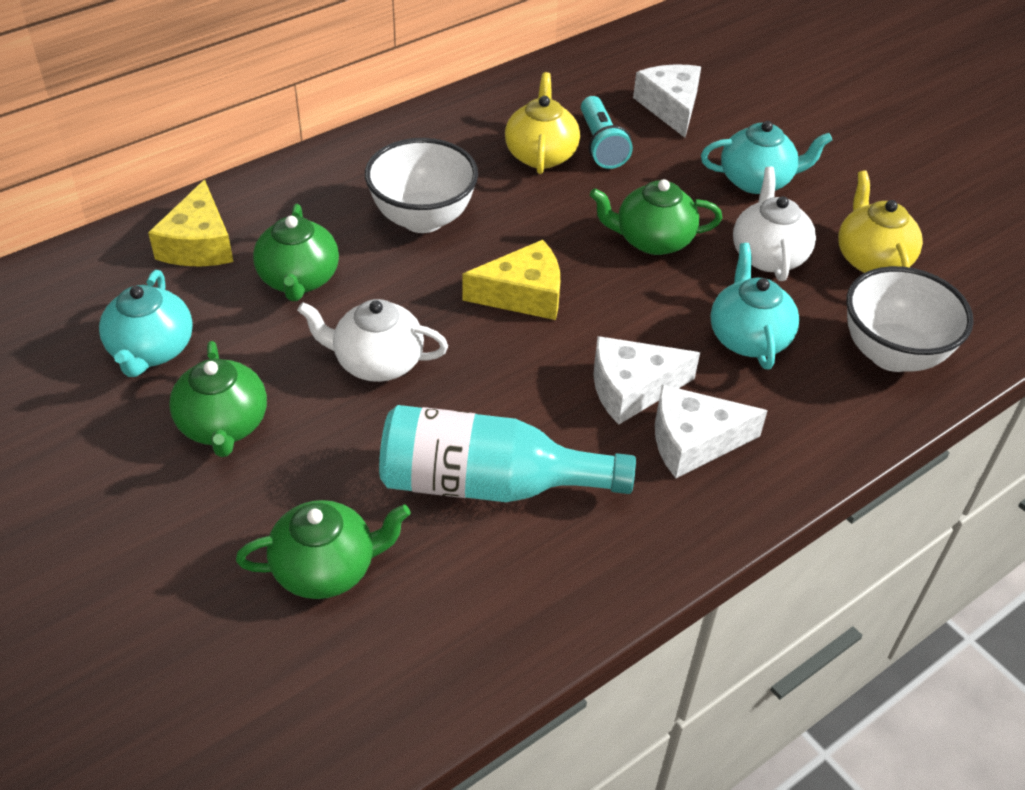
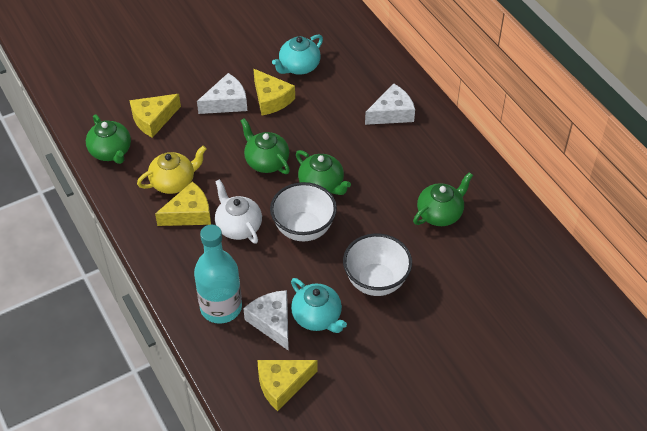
turquoise flashlight: 1 -> 0
turquoise teapot: 3 -> 2
white teapot: 2 -> 1
yellow cheese: 2 -> 4
yellow teapot: 2 -> 1

